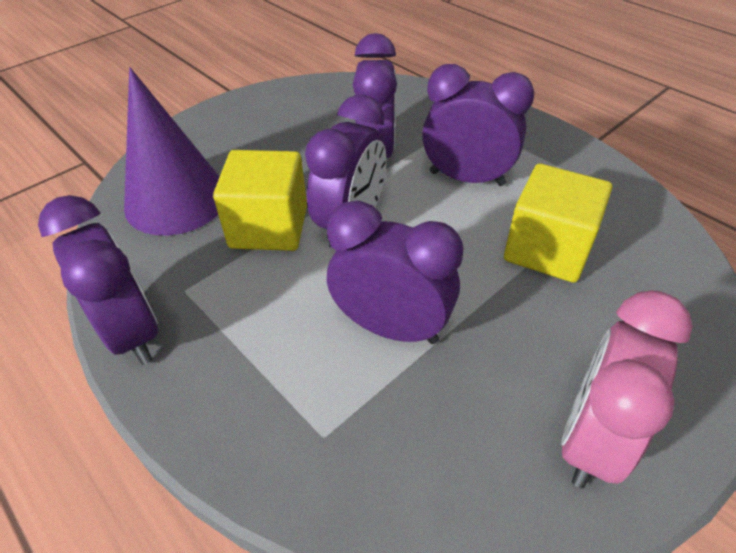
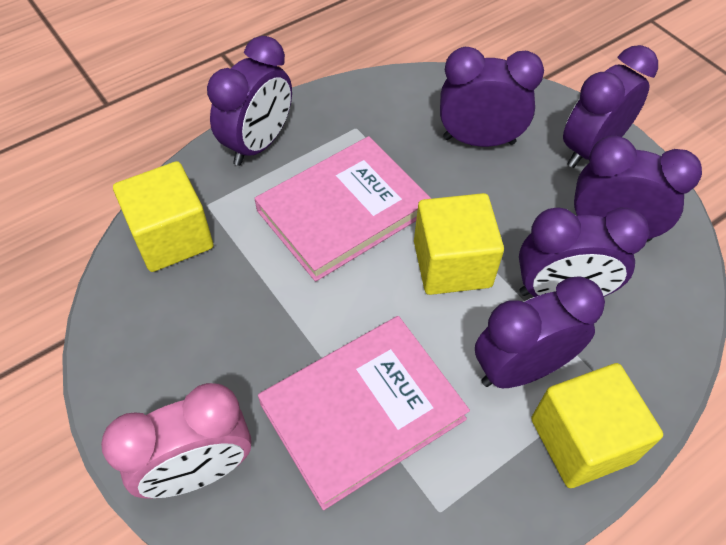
pink book: 0 -> 2
purple clock: 5 -> 6
purple cone: 1 -> 0
yellow cube: 2 -> 3

